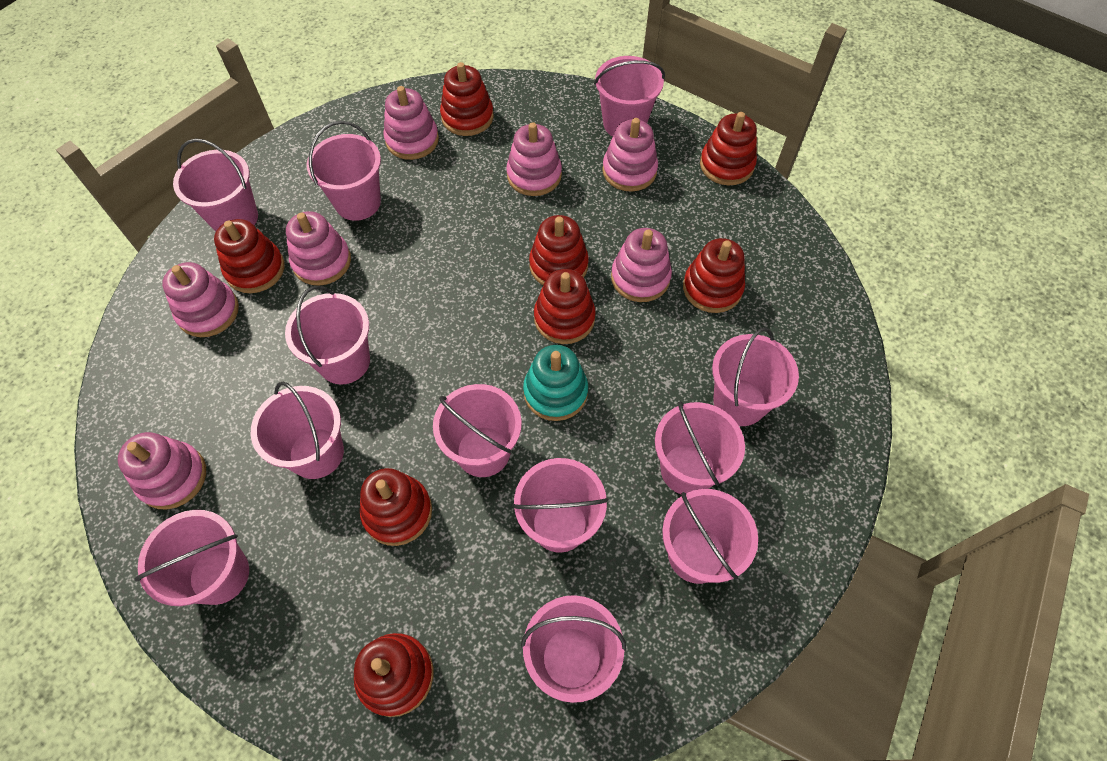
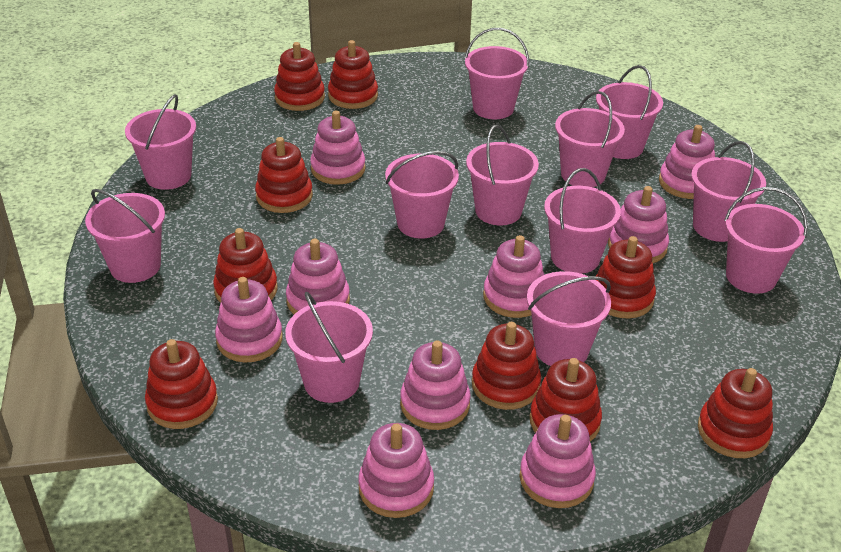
pink stacking toy: 7 -> 9
red stacking toy: 8 -> 9
turquoise stacking toy: 1 -> 0

